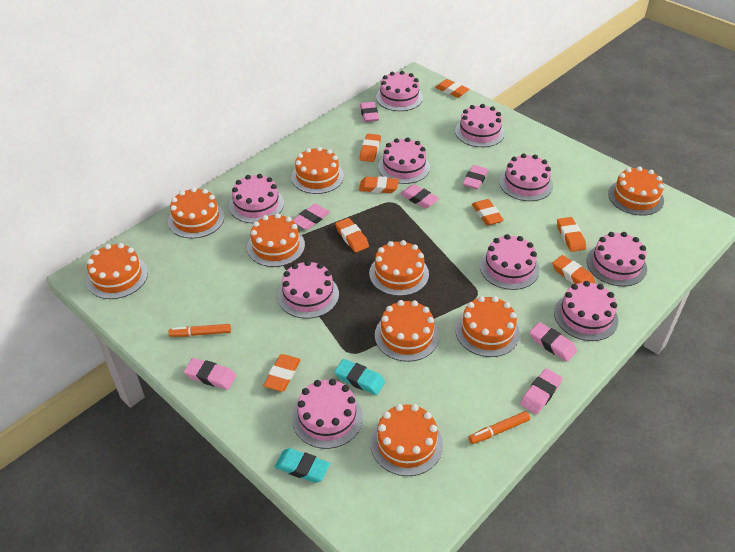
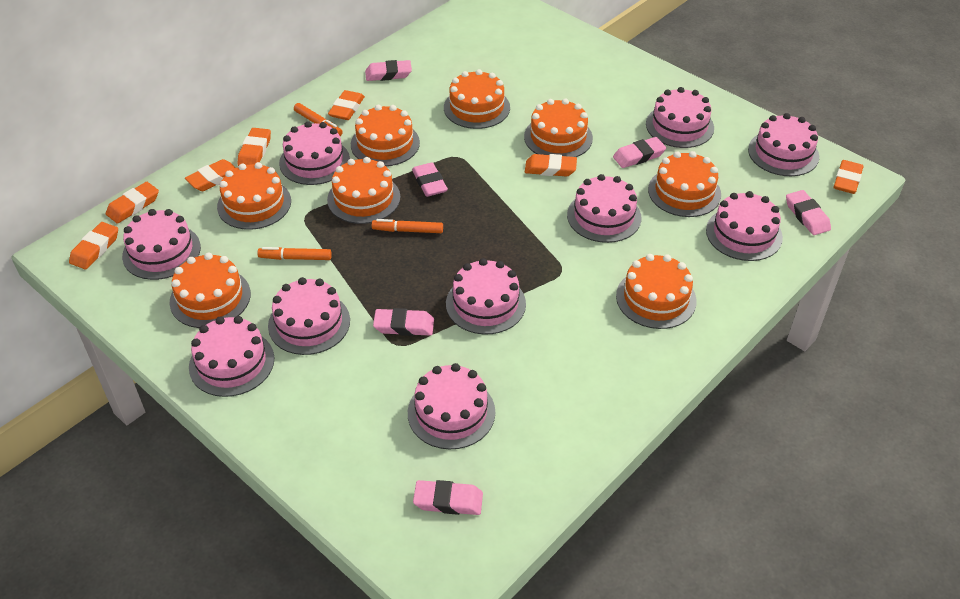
orange cake: 9 -> 8
orange eraser: 8 -> 7
orange marker: 2 -> 3
pink eraser: 7 -> 6
turquoise eraser: 2 -> 0

